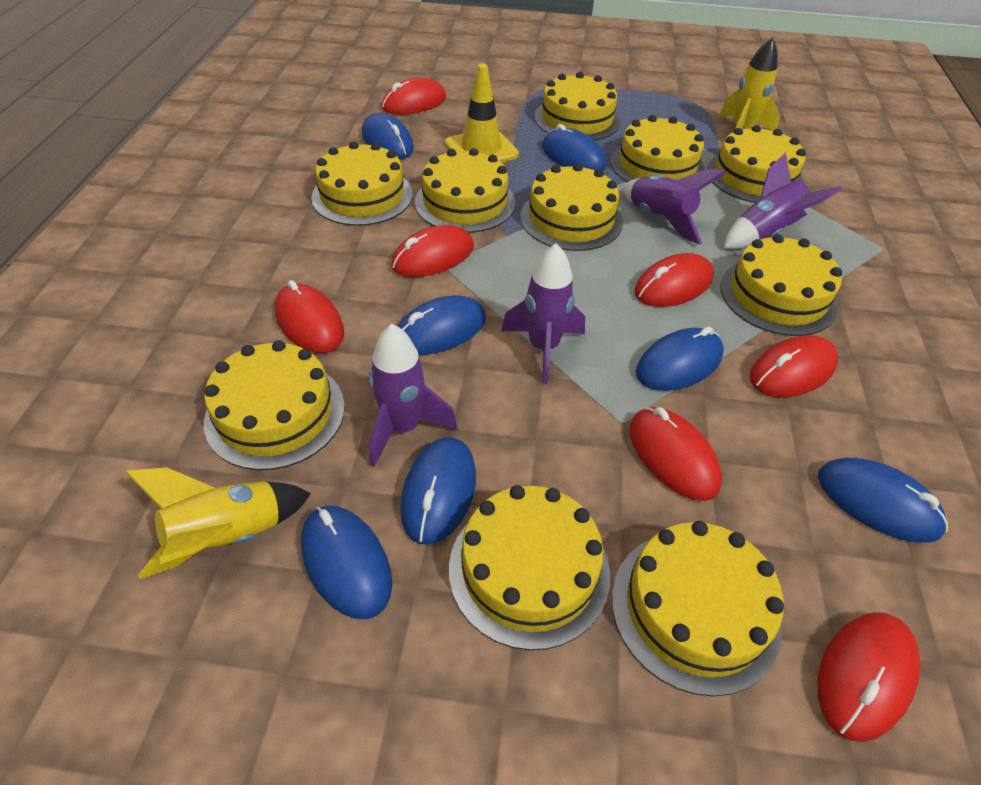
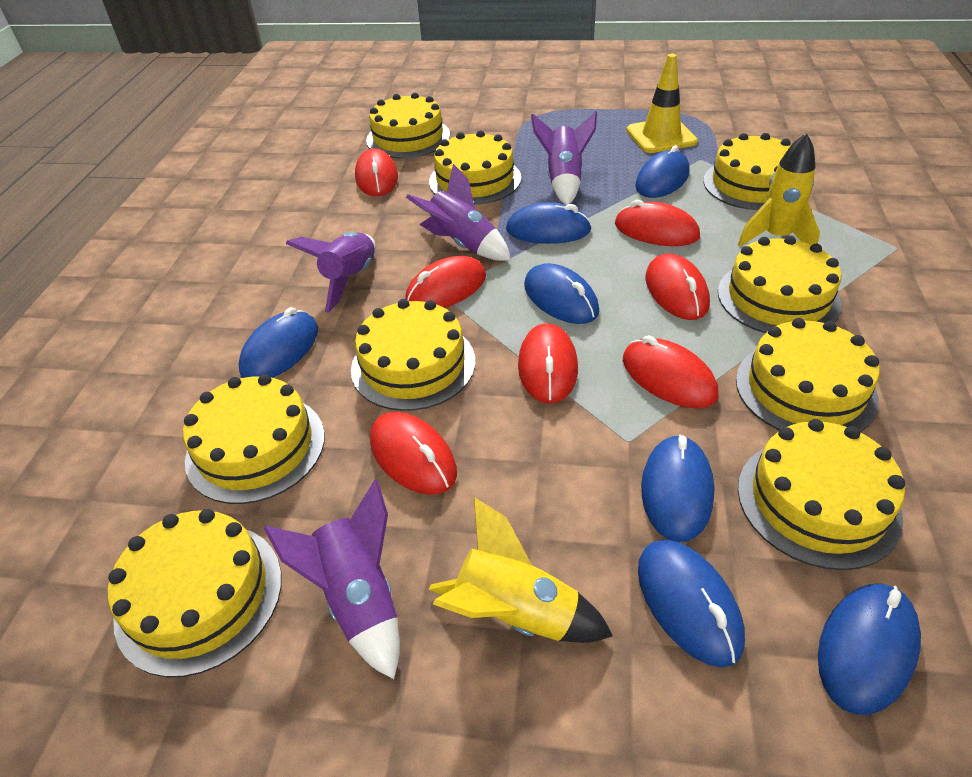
yellow cake: 10 -> 9

